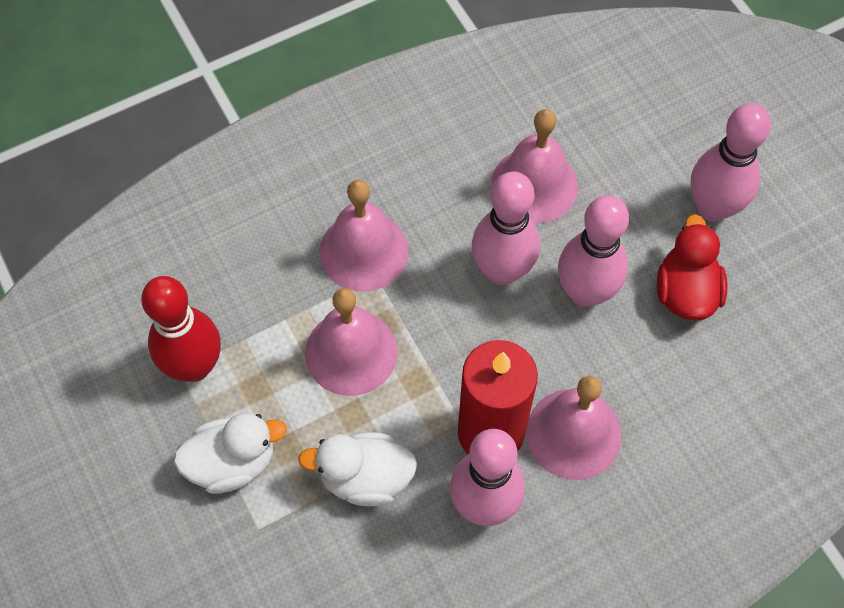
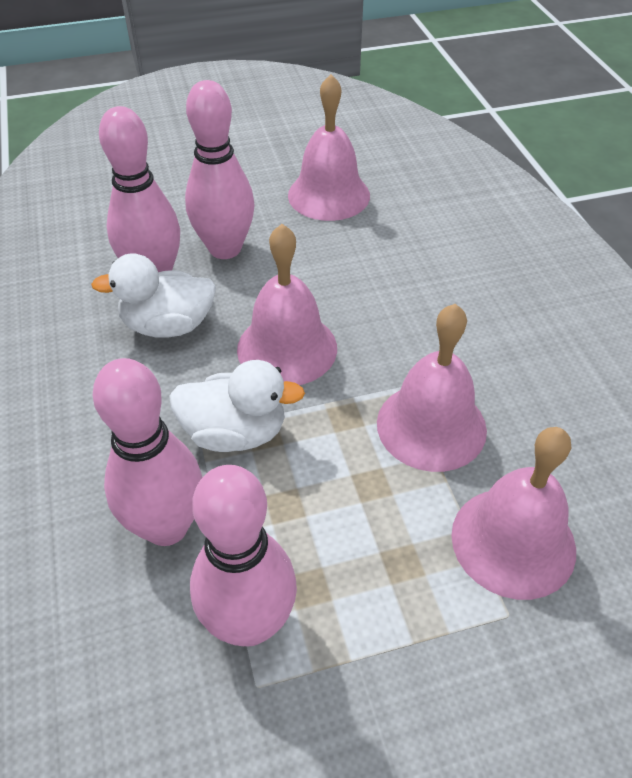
red bowling pin: 1 -> 0
red candle: 1 -> 0
red duck: 1 -> 0

